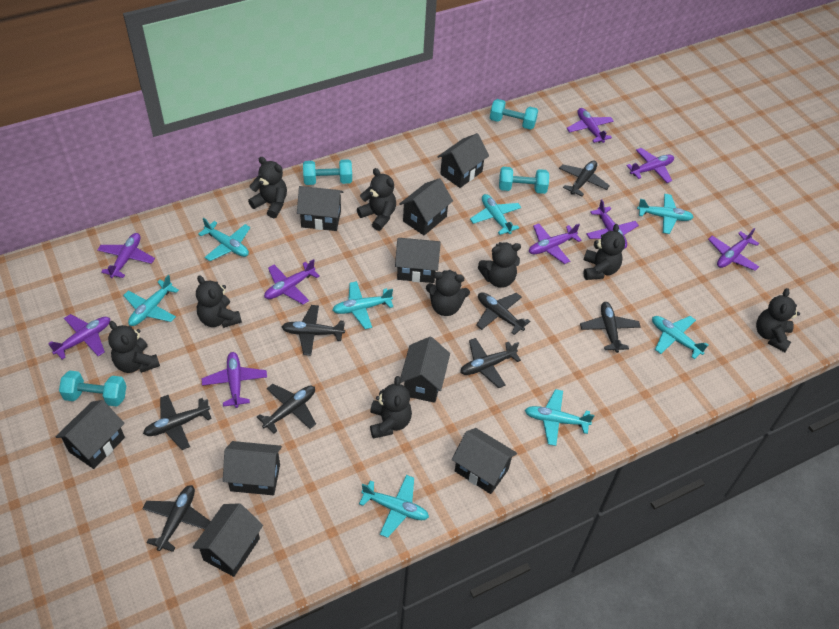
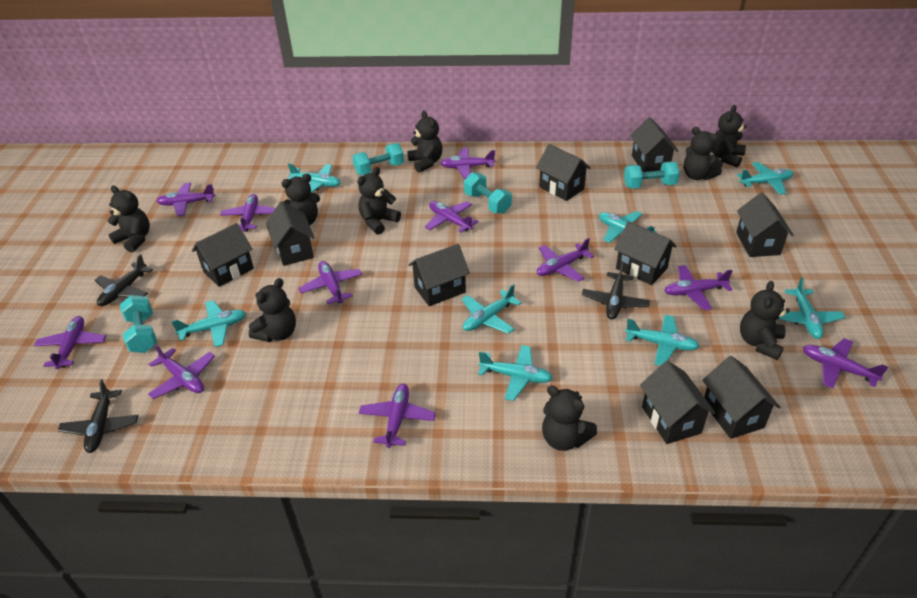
black plane: 8 -> 3
purple plane: 9 -> 11

